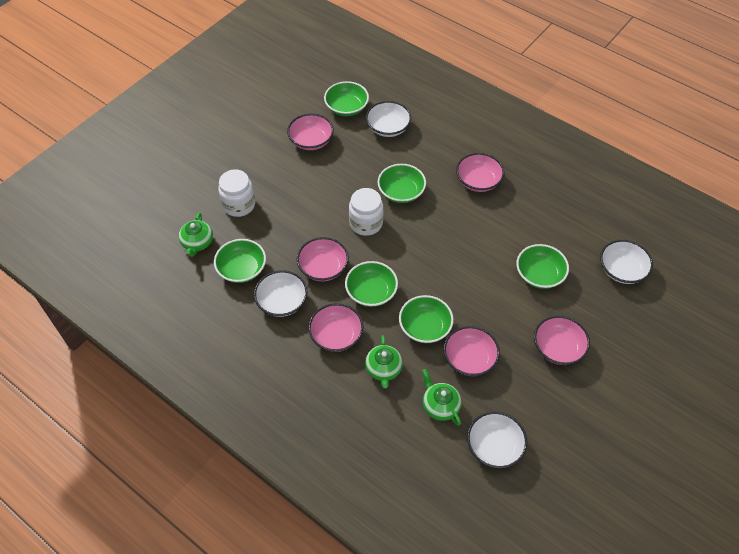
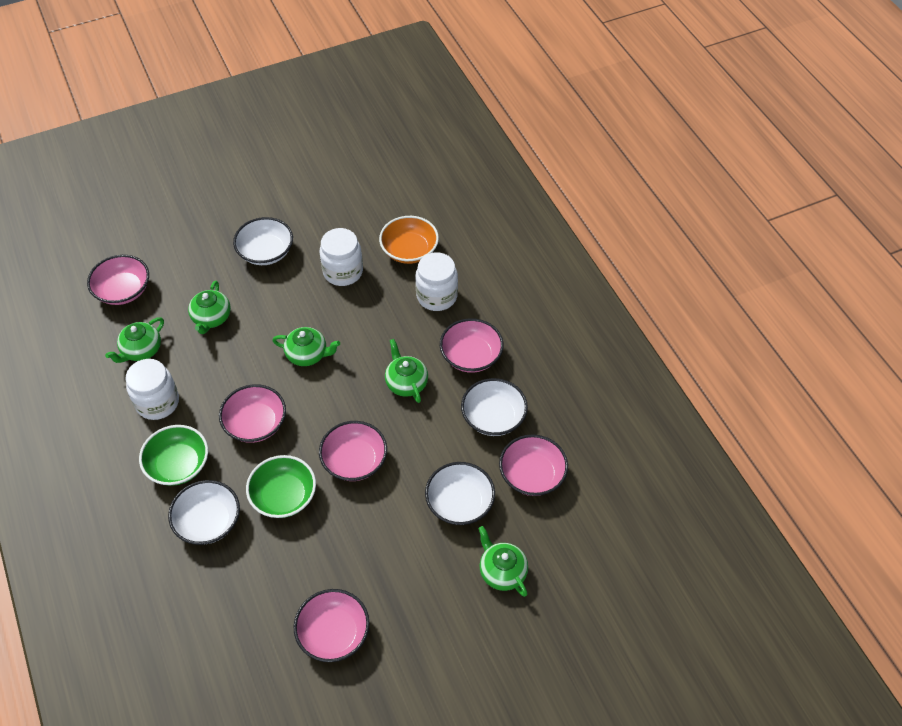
green bowl: 6 -> 2
green teapot: 3 -> 5
orange bowl: 0 -> 1
white jar: 2 -> 3

